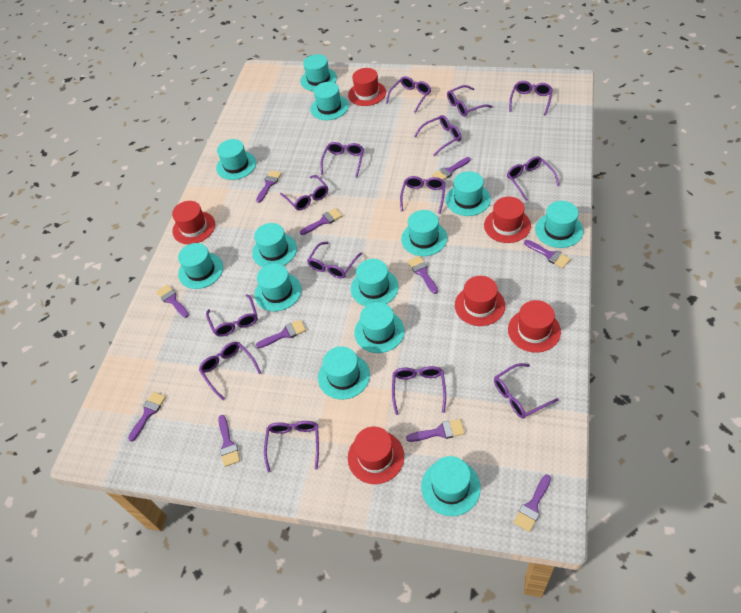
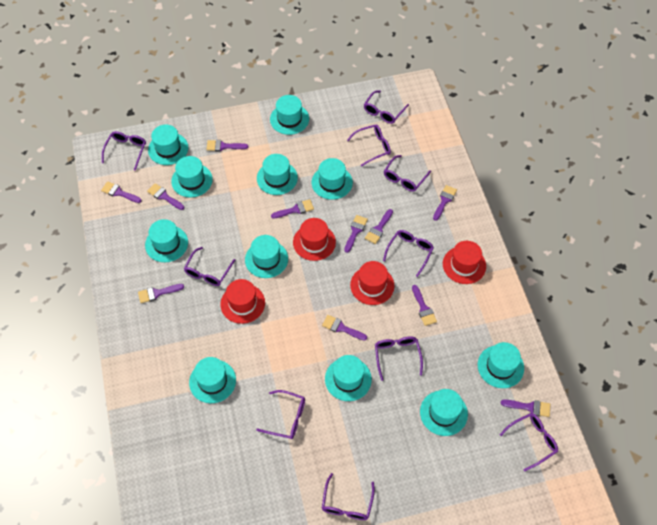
purple glasses: 14 -> 10
red hat: 6 -> 4
turquoise hat: 13 -> 11

